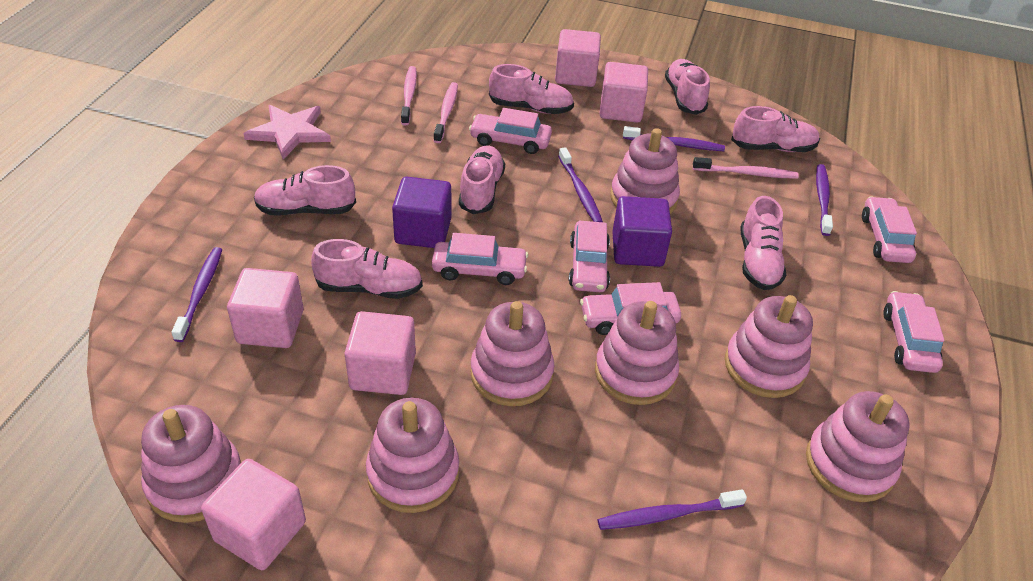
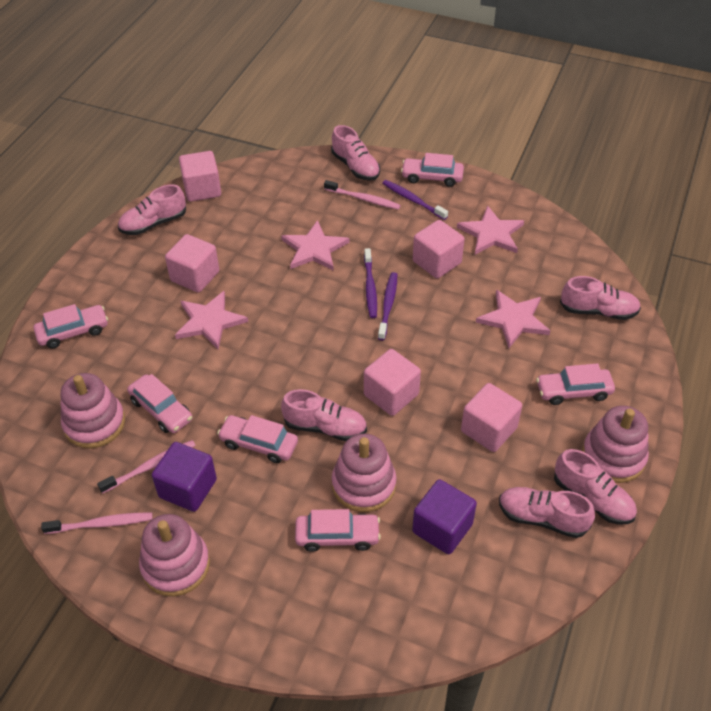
pink shoe: 7 -> 6
pink stacking toy: 7 -> 4
pink star: 1 -> 4
purple toothbrush: 5 -> 3

